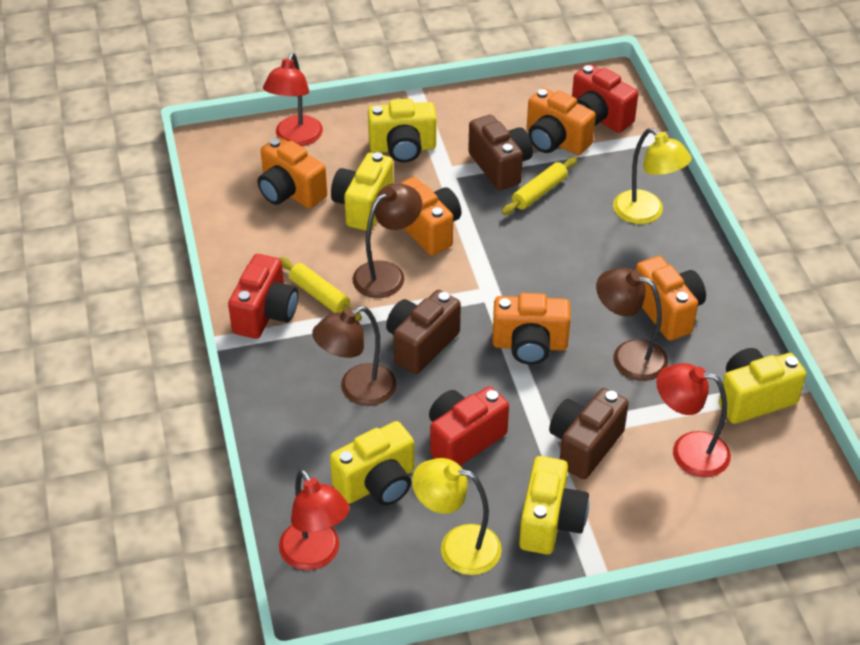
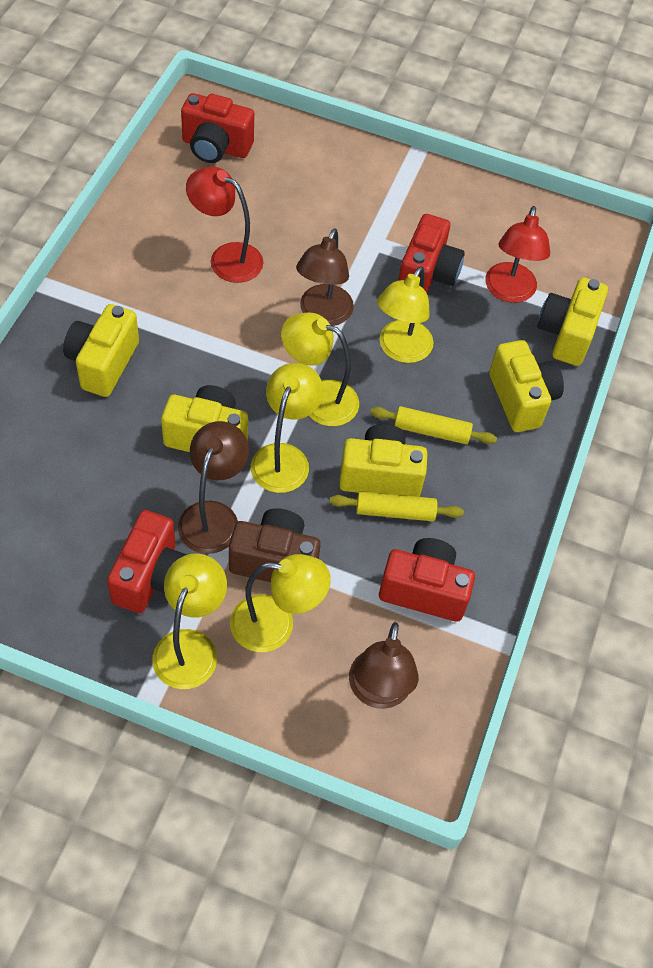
brown camera: 3 -> 1
orange camera: 5 -> 0
red camera: 3 -> 4
red lamp: 3 -> 2
yellow lamp: 2 -> 5

